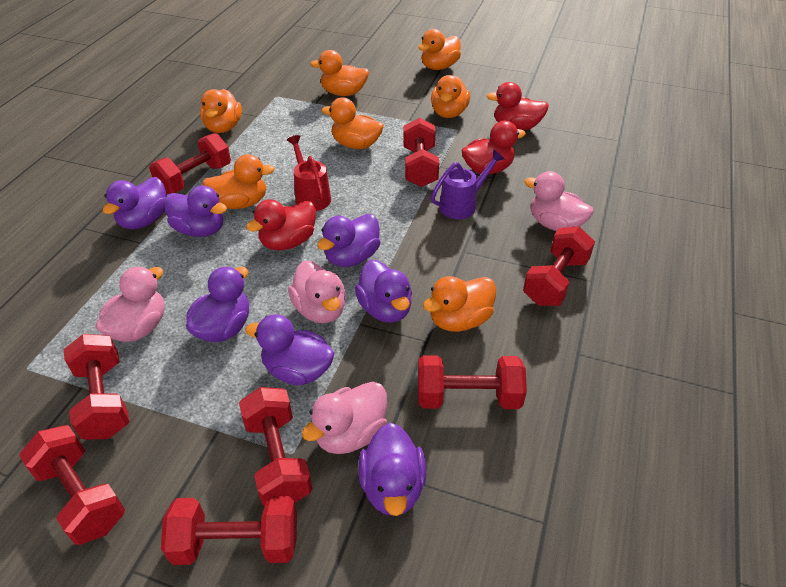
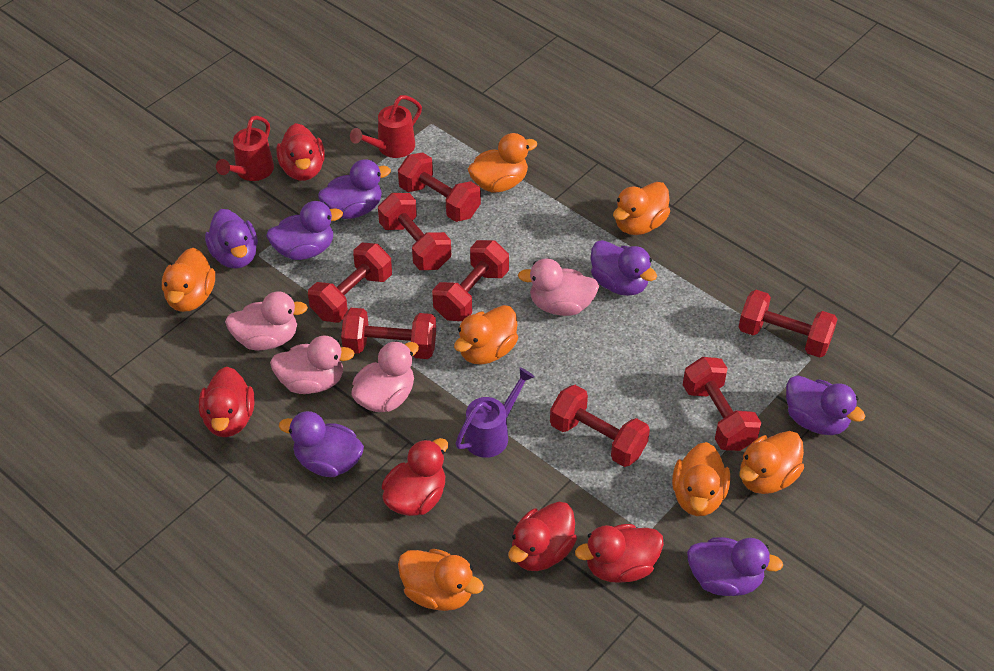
red duck: 3 -> 5
red watering can: 1 -> 2

